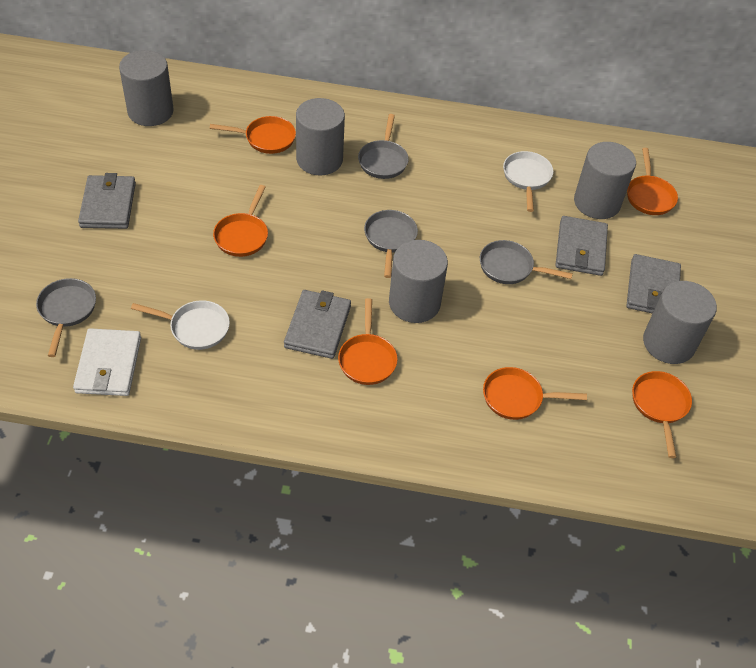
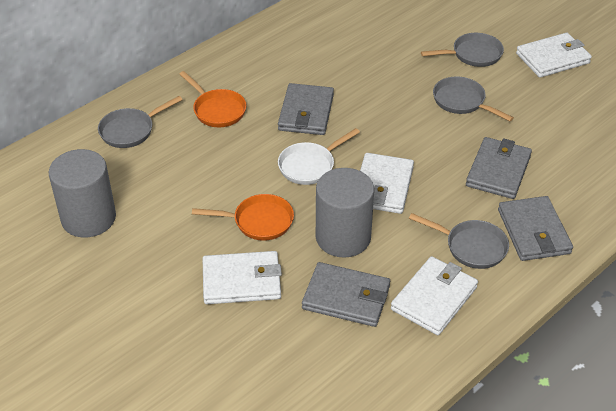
grey cylinder: 5 -> 2
orange pan: 6 -> 2
white pan: 2 -> 1
white wallet: 1 -> 4

